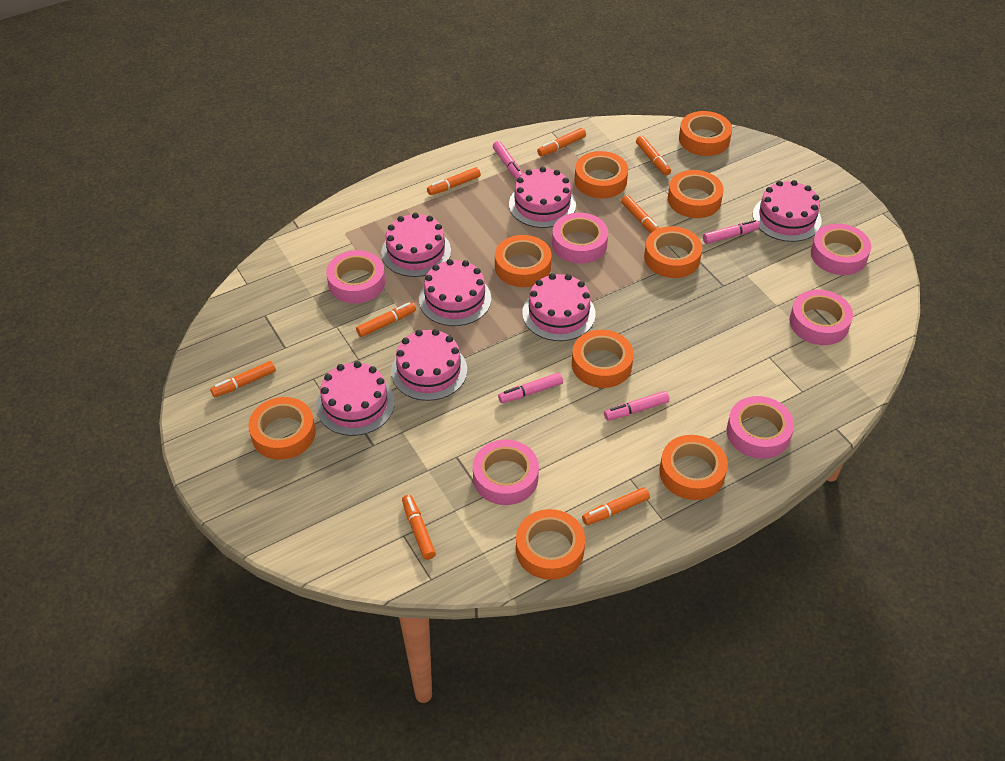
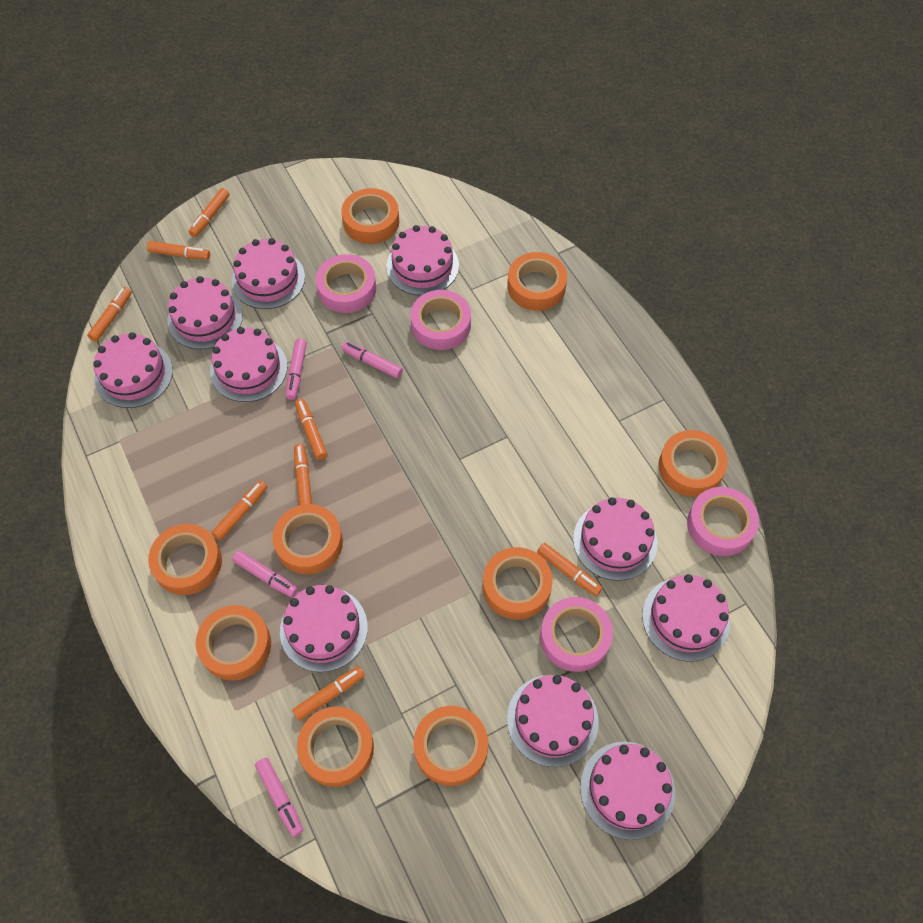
pink cake: 7 -> 10
pink tape: 6 -> 4

